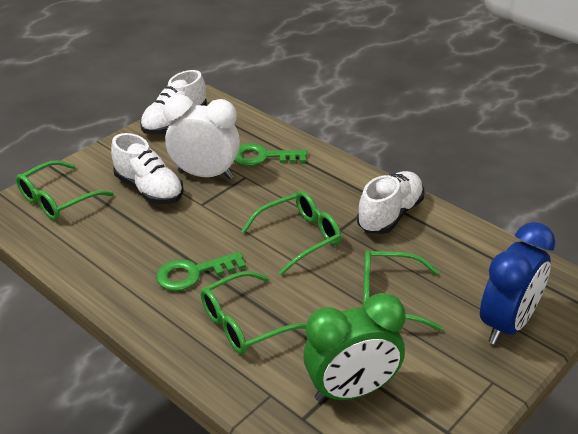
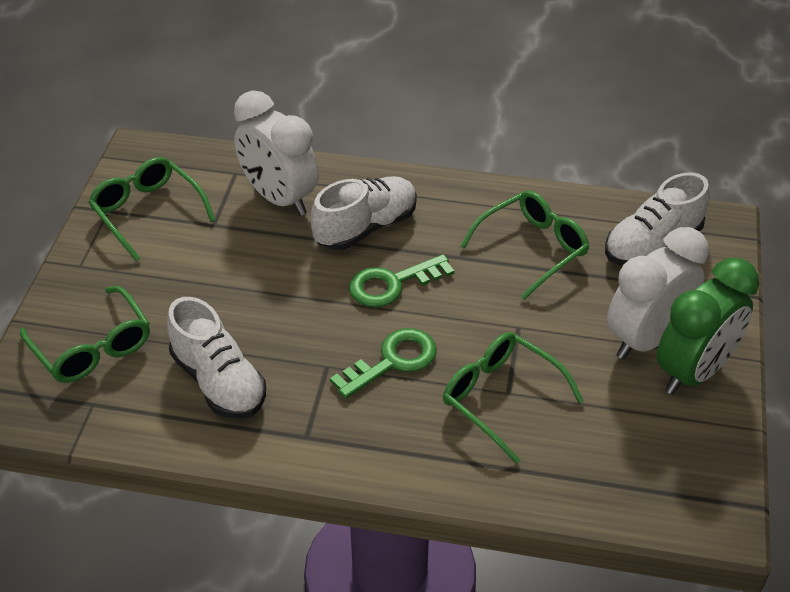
blue clock: 1 -> 0
white clock: 1 -> 2

